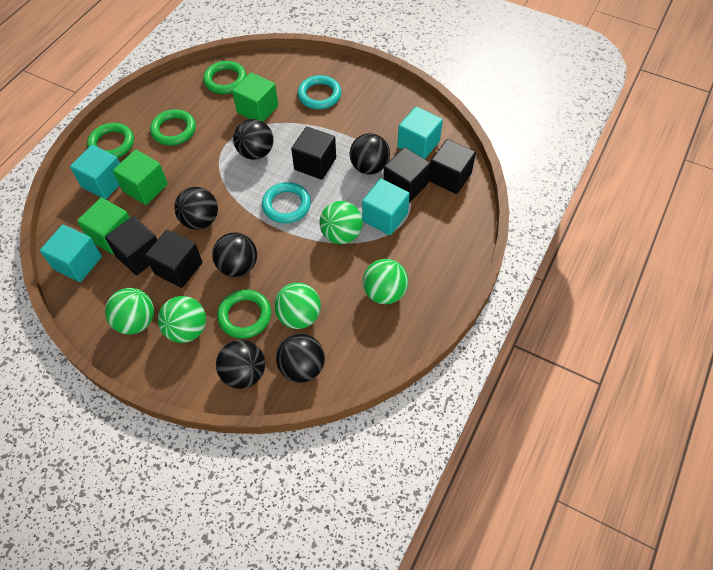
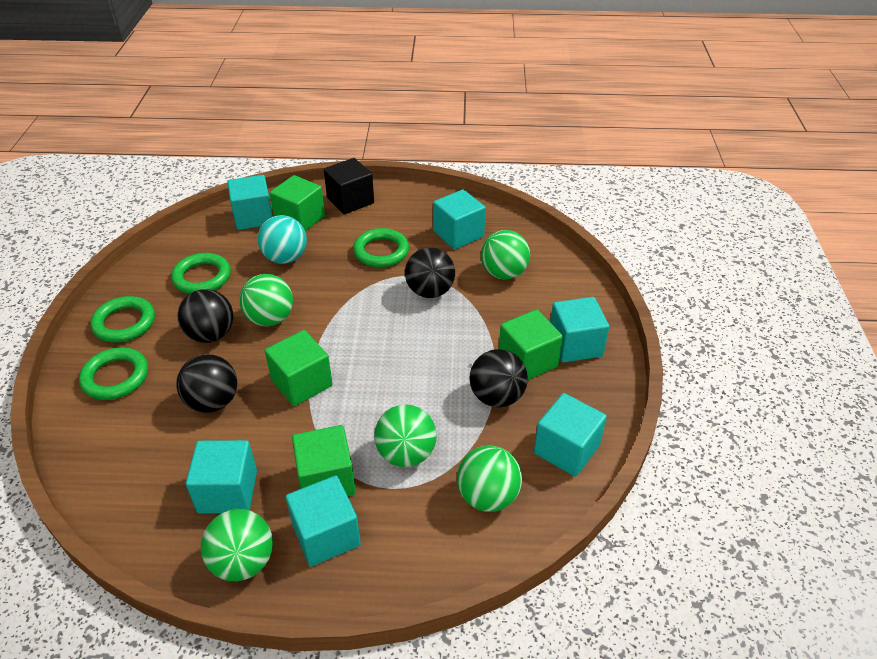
black ball: 6 -> 4
black cube: 5 -> 1
green cube: 3 -> 4
turquoise ball: 0 -> 1
turquoise cube: 4 -> 6
turquoise ring: 2 -> 0

